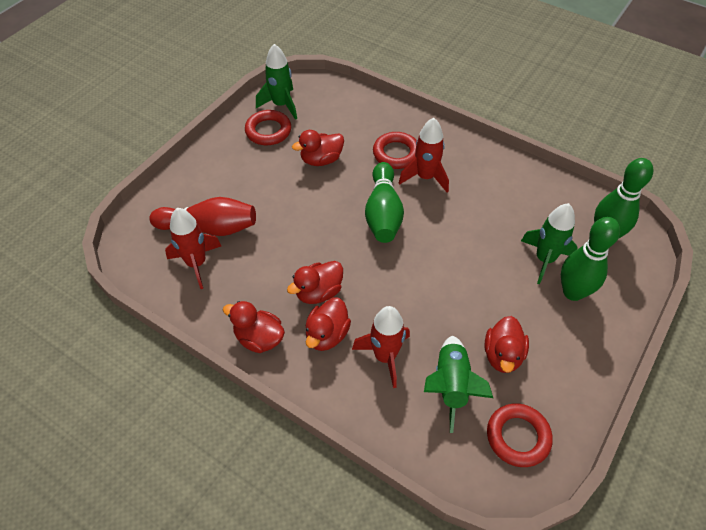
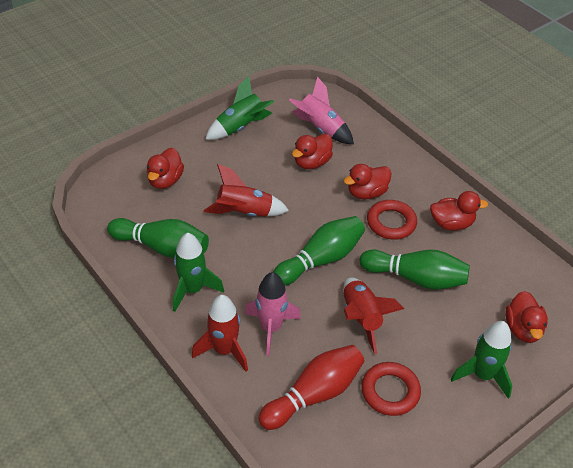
pink rocket: 0 -> 2
red ring: 3 -> 2

